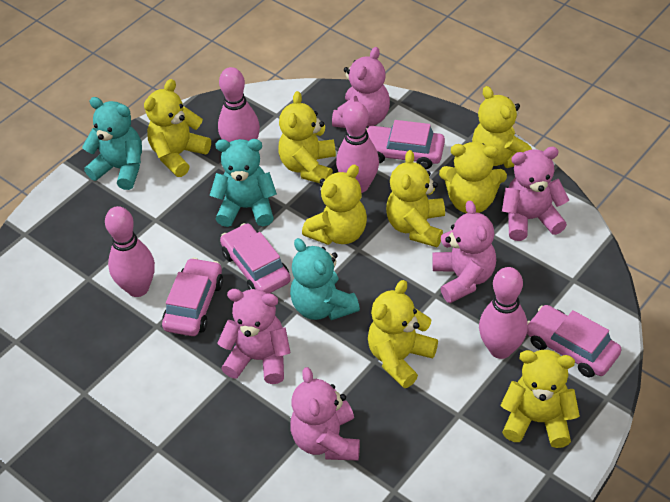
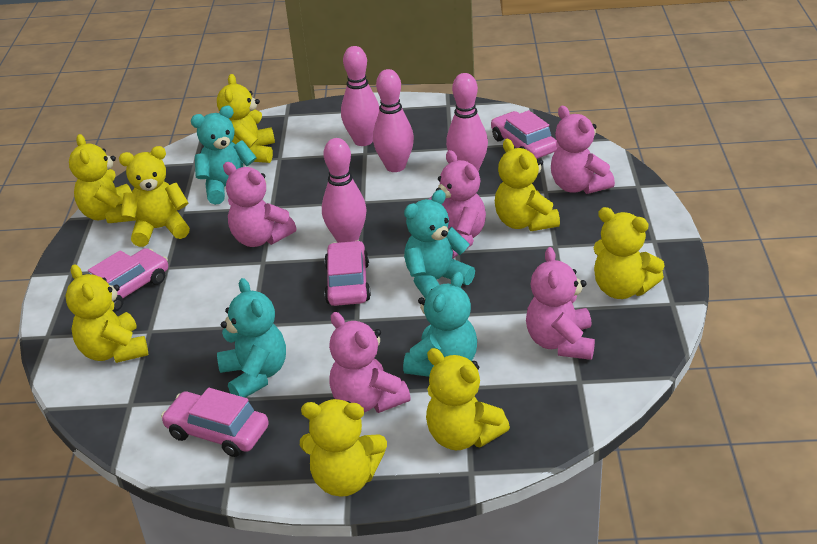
turquoise teddy bear: 3 -> 4

